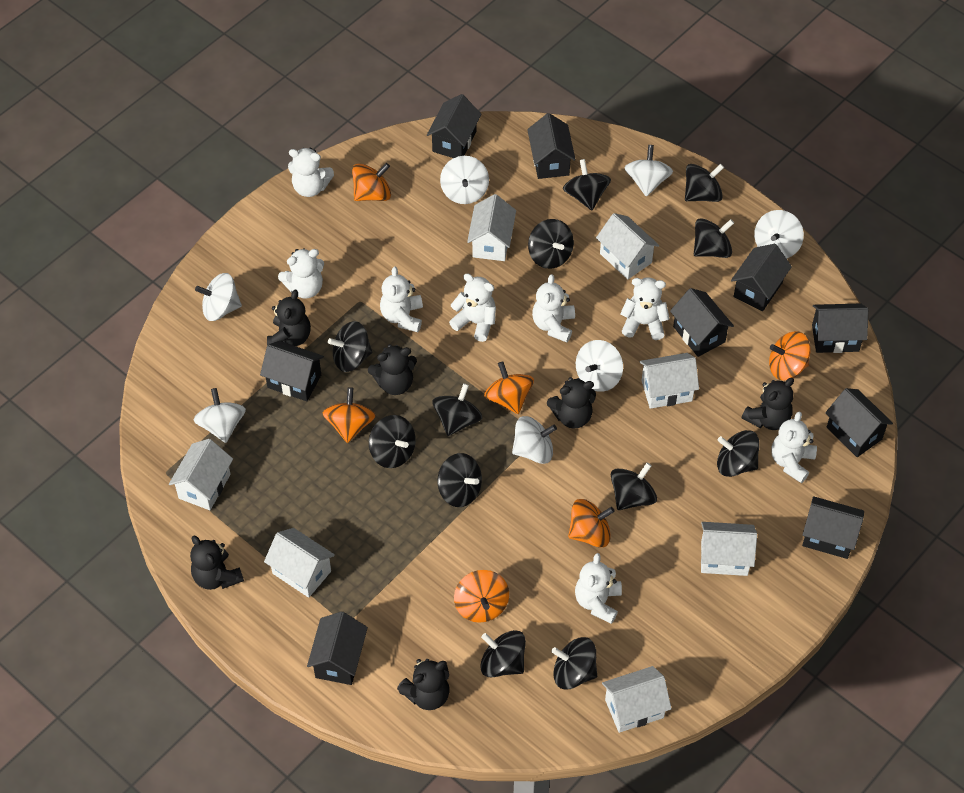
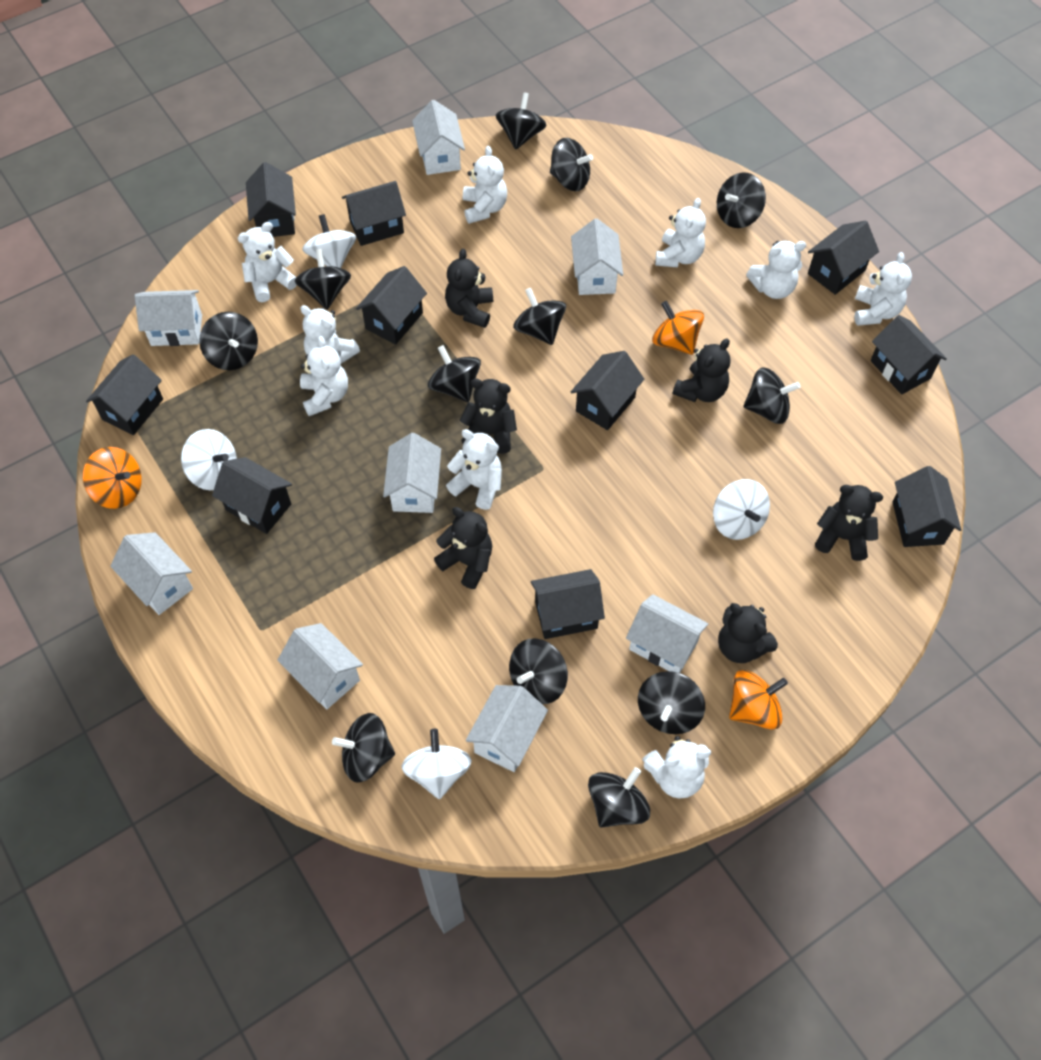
black house: 9 -> 10
orange spinning top: 6 -> 3
white house: 7 -> 8
white spinning top: 7 -> 4
white teddy bear: 8 -> 9

